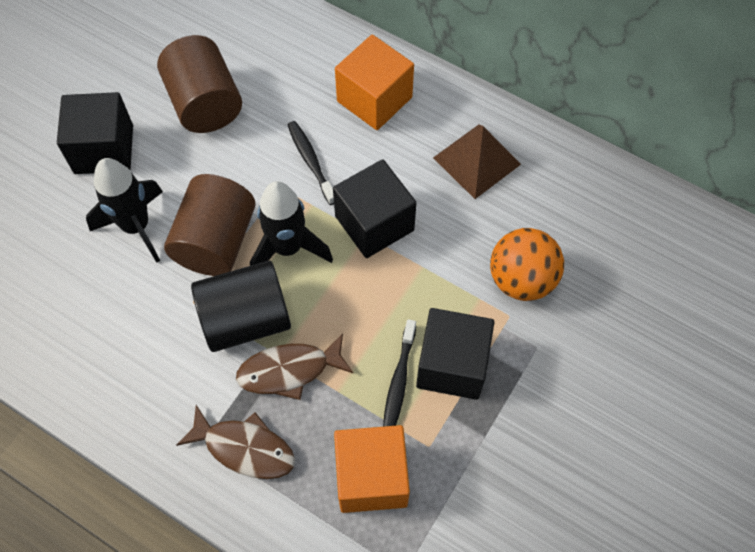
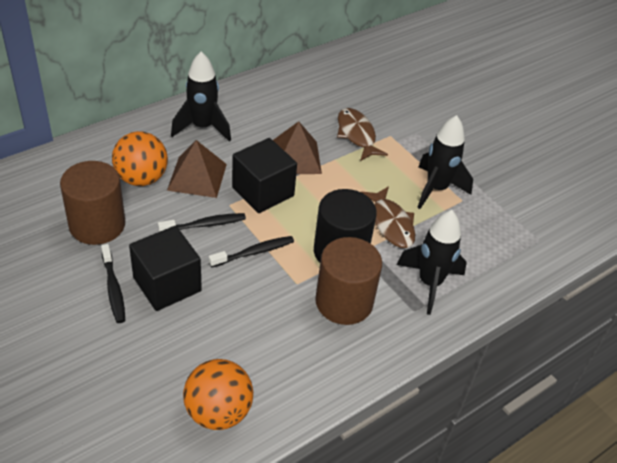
black cube: 3 -> 2
black rocket: 2 -> 3
black toothbrush: 2 -> 3
brown pyramid: 1 -> 2
orange ball: 1 -> 2
orange cube: 2 -> 0

